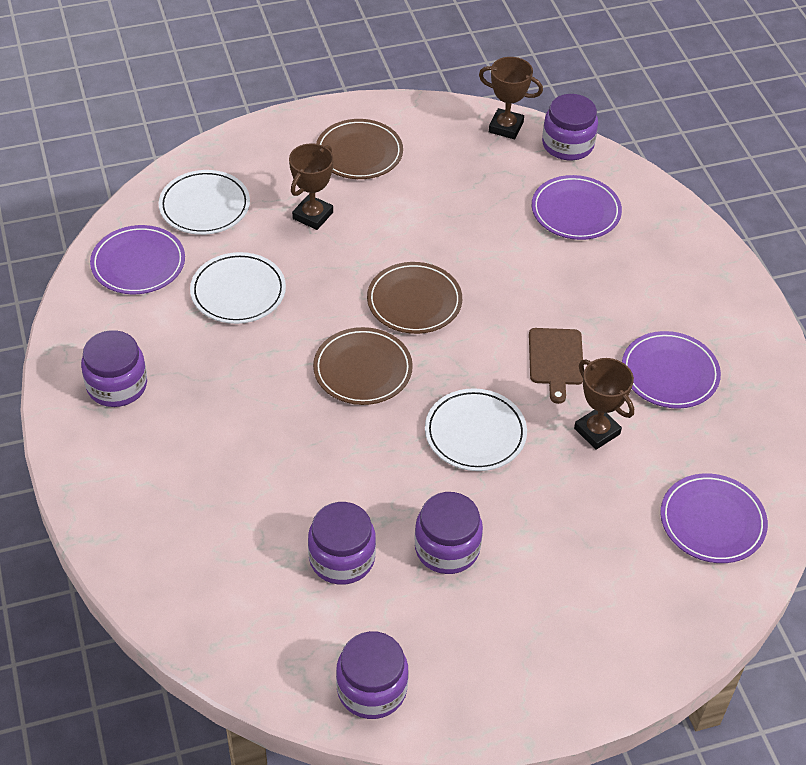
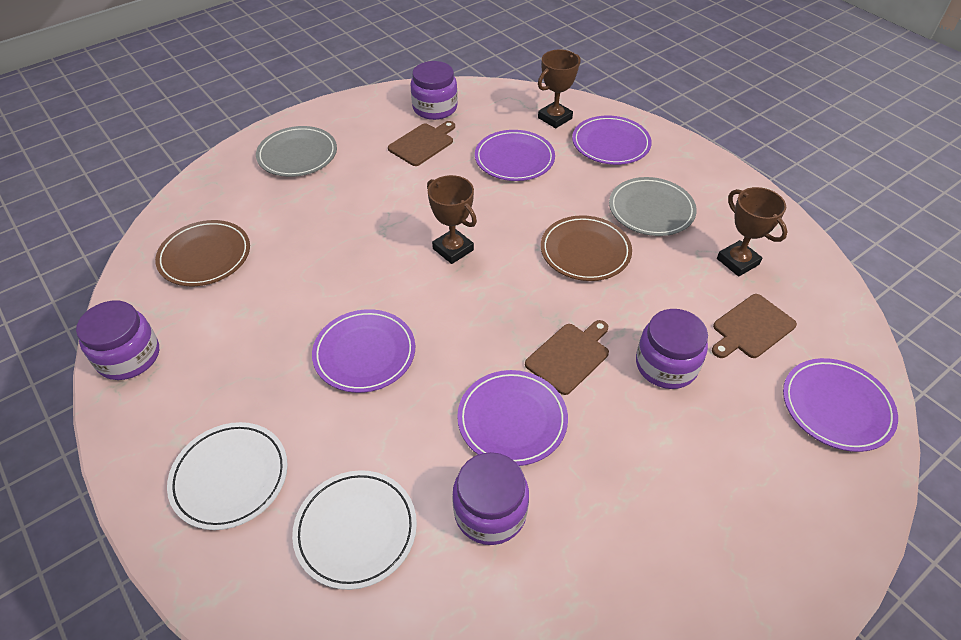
brown cutting board: 1 -> 3
brown plate: 3 -> 2
grey plate: 0 -> 2
purple jar: 5 -> 4
purple plate: 4 -> 5
white plate: 3 -> 2

